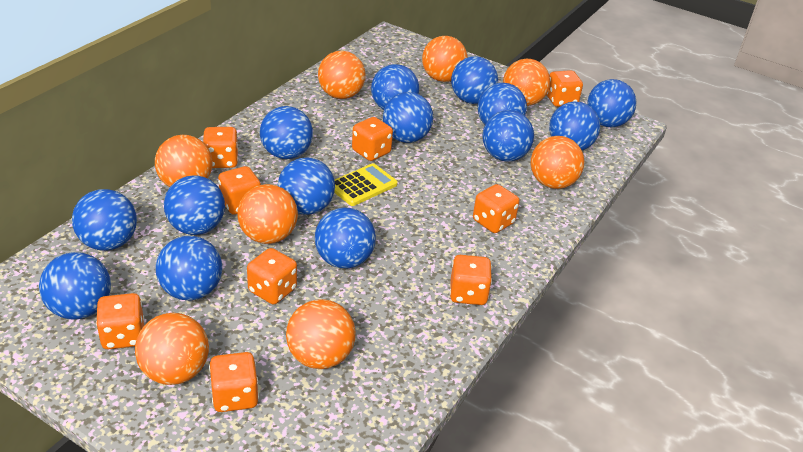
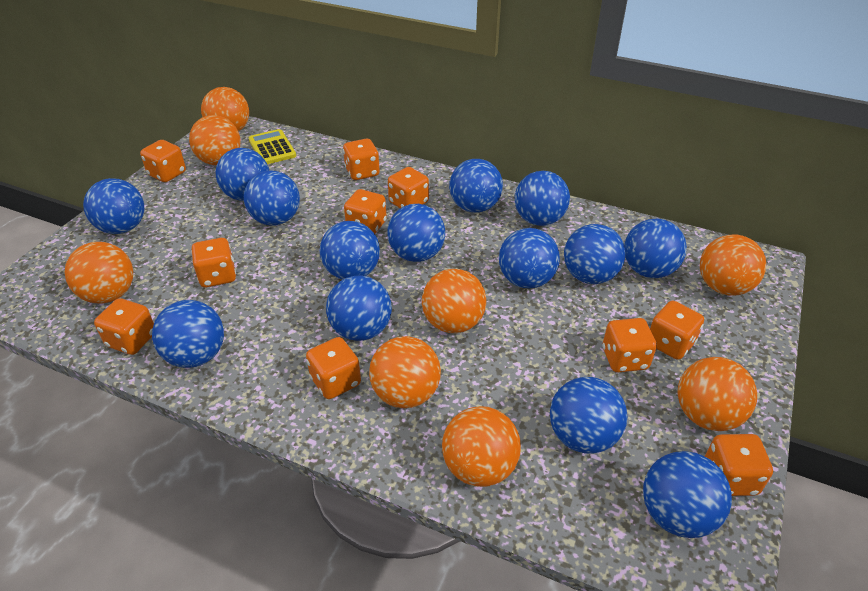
orange dice: 9 -> 10

